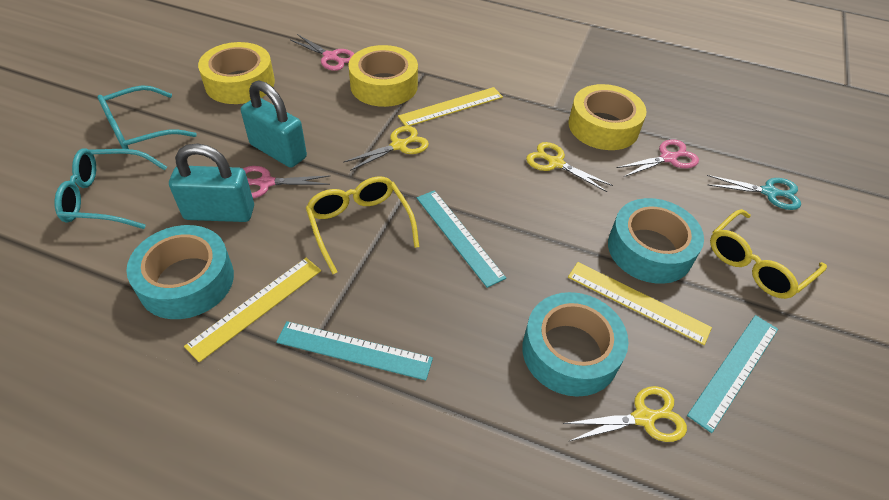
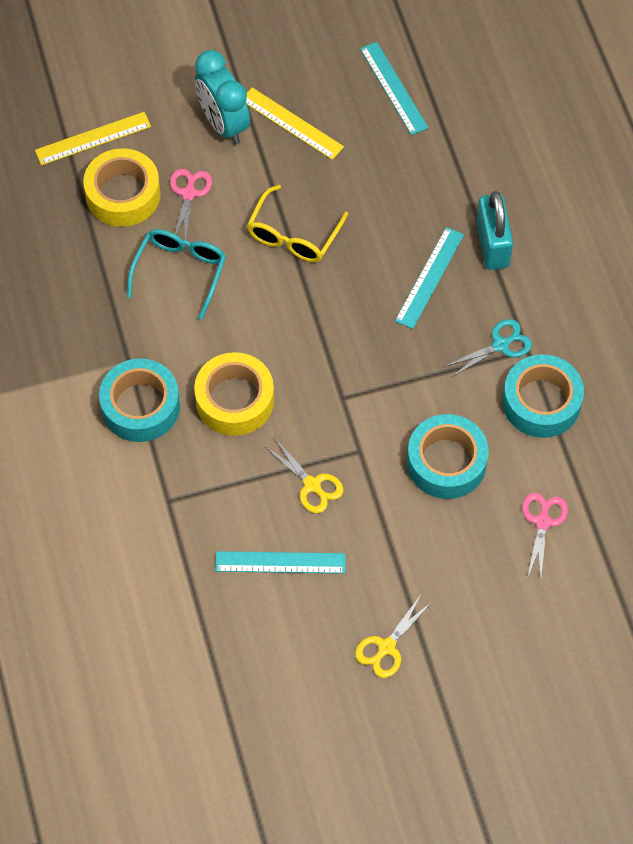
pink scissors: 3 -> 2
turquoise clock: 0 -> 1
turquoise glasses: 2 -> 1
turquoise padlock: 2 -> 1
yellow glasses: 2 -> 1
yellow ruler: 3 -> 2
yellow scissors: 3 -> 2
yellow tape: 3 -> 2

